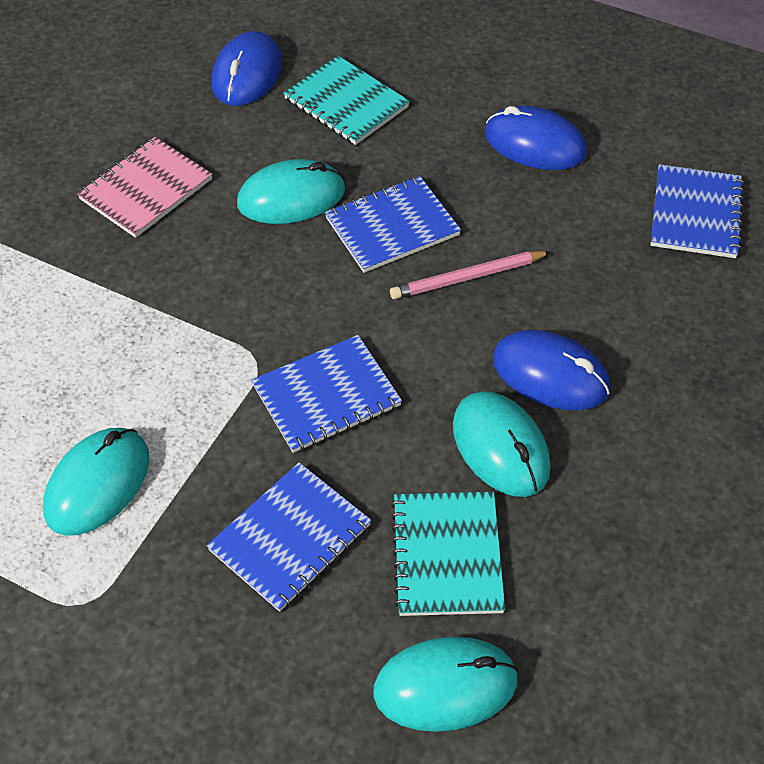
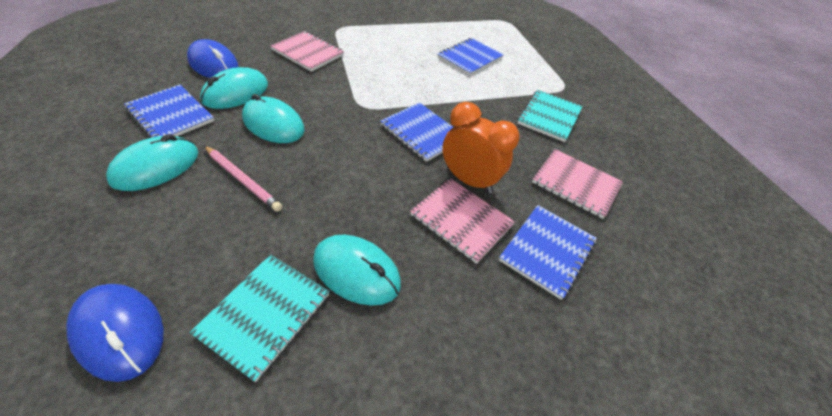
blue mouse: 3 -> 2
orange clock: 0 -> 1
pink notebook: 1 -> 3

